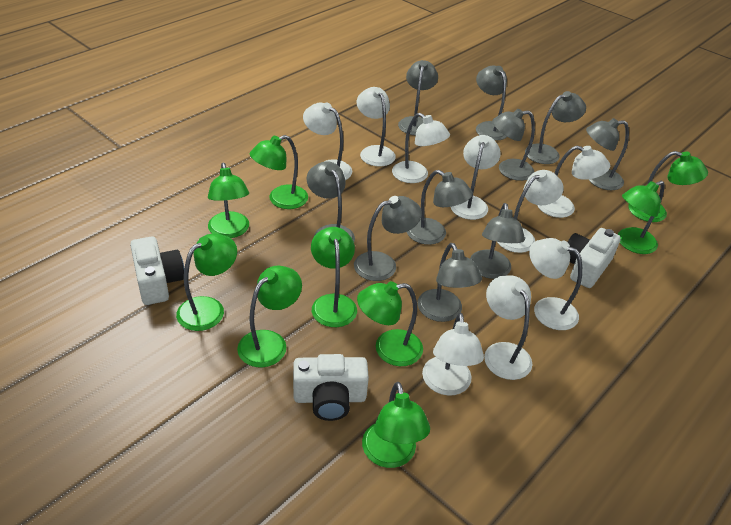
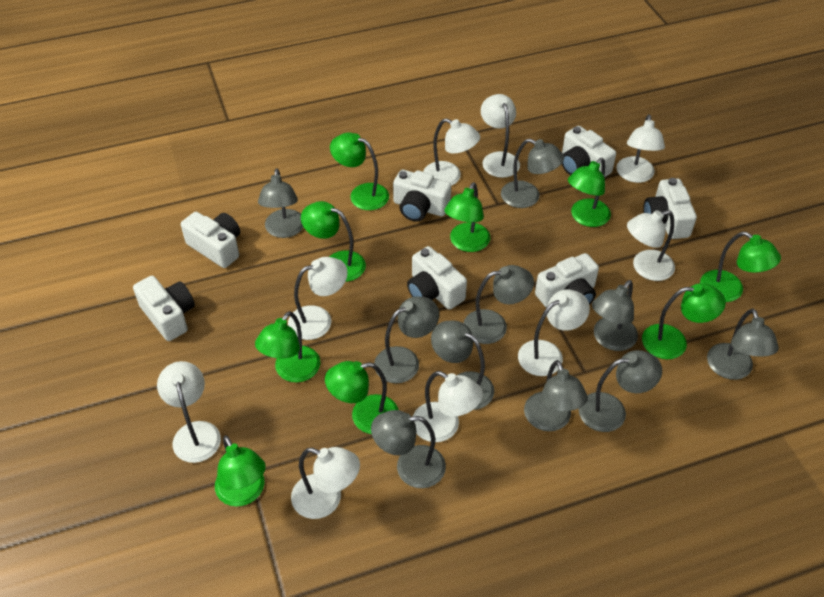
white camera: 3 -> 7

